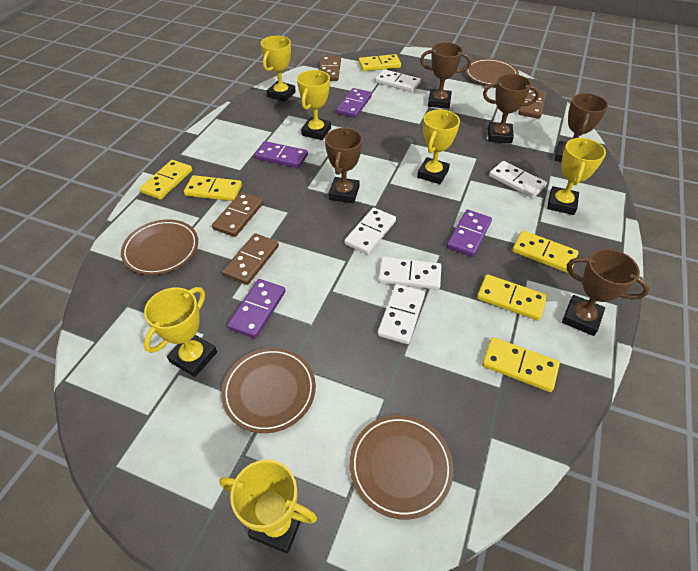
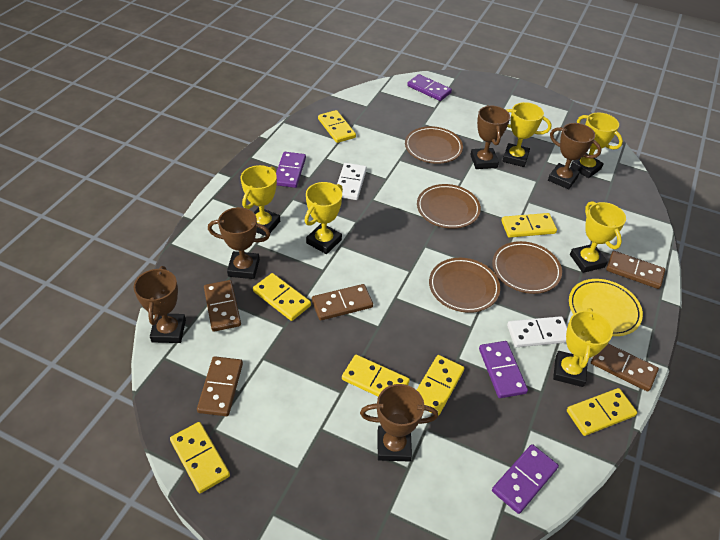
brown domino: 4 -> 5
white domino: 5 -> 2
yellow domino: 6 -> 7
yellow plate: 0 -> 1

